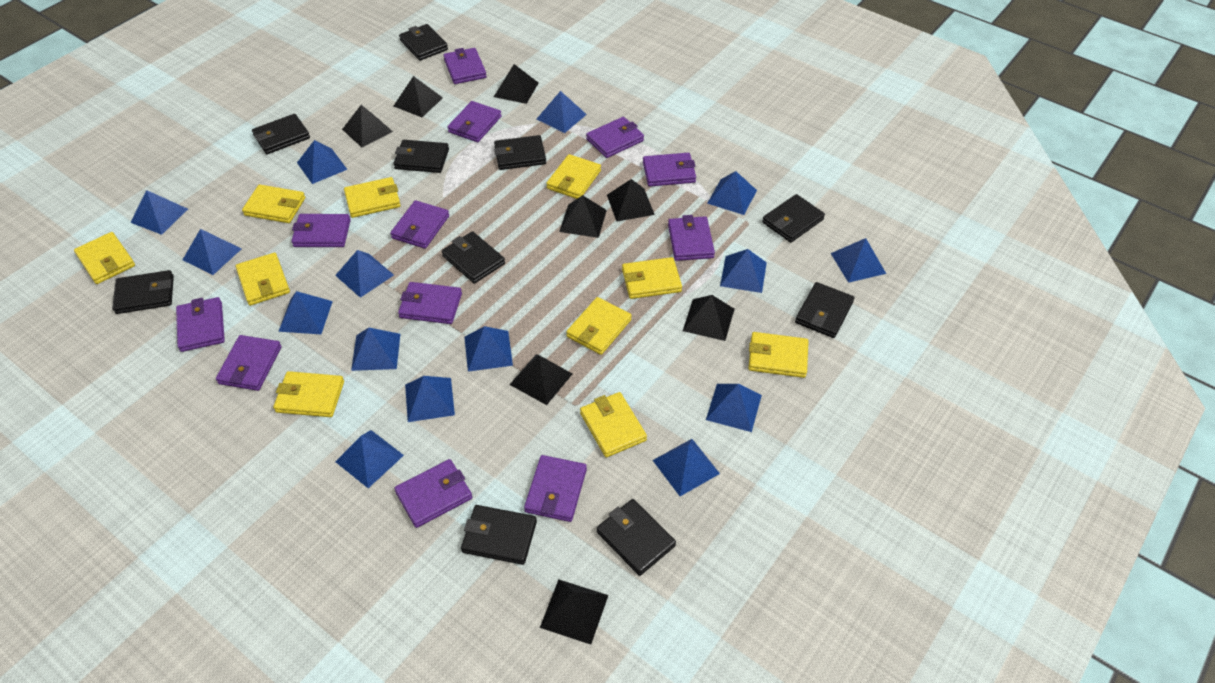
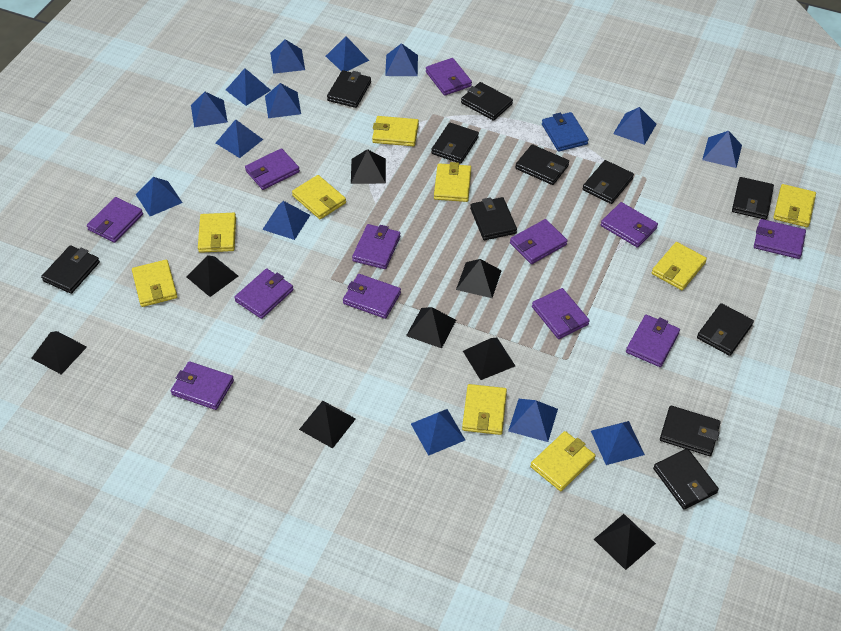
black wallet: 10 -> 11
blue pyramid: 15 -> 14
blue wallet: 0 -> 1
yellow wallet: 10 -> 9

